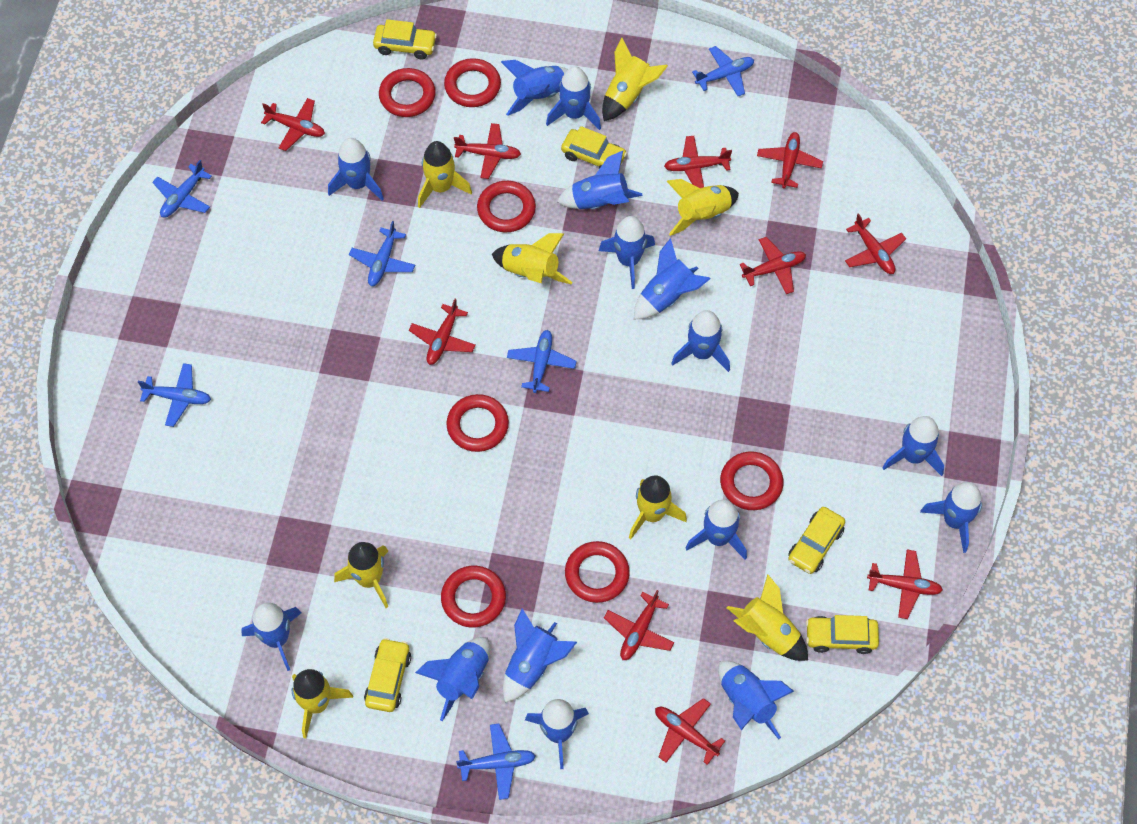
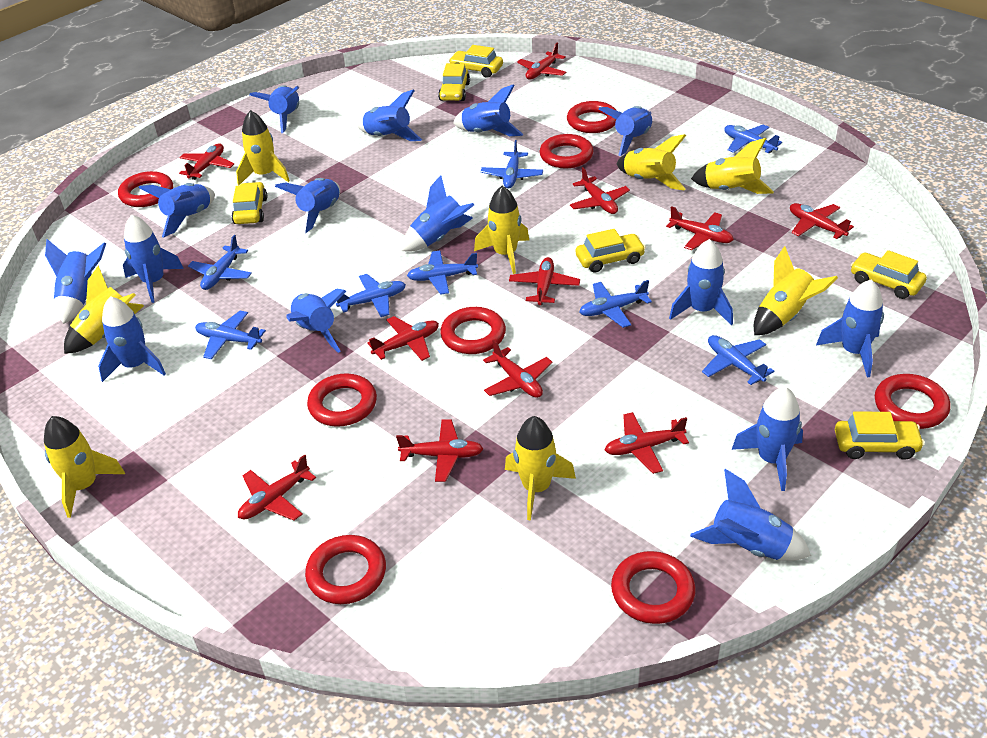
blue plane: 6 -> 8
red plane: 10 -> 11
red ring: 7 -> 8
yellow car: 5 -> 6

